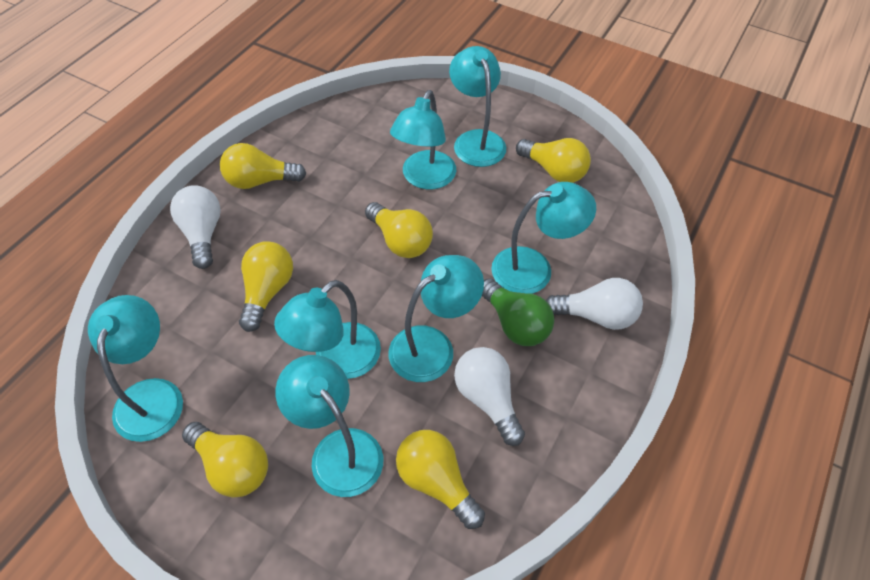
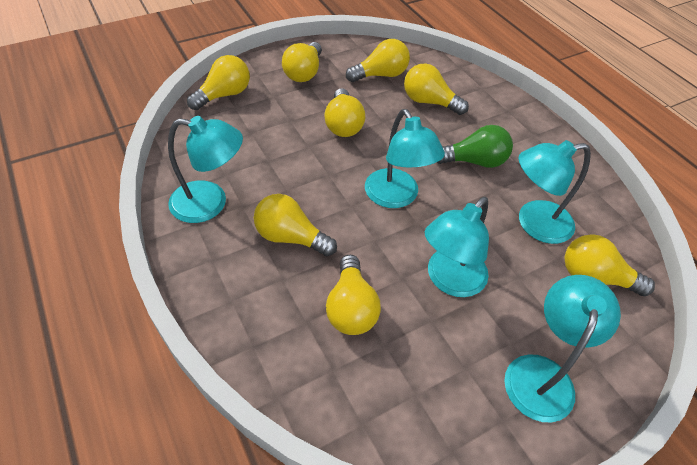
turquoise lamp: 7 -> 5
white light bulb: 3 -> 0
yellow light bulb: 6 -> 8

